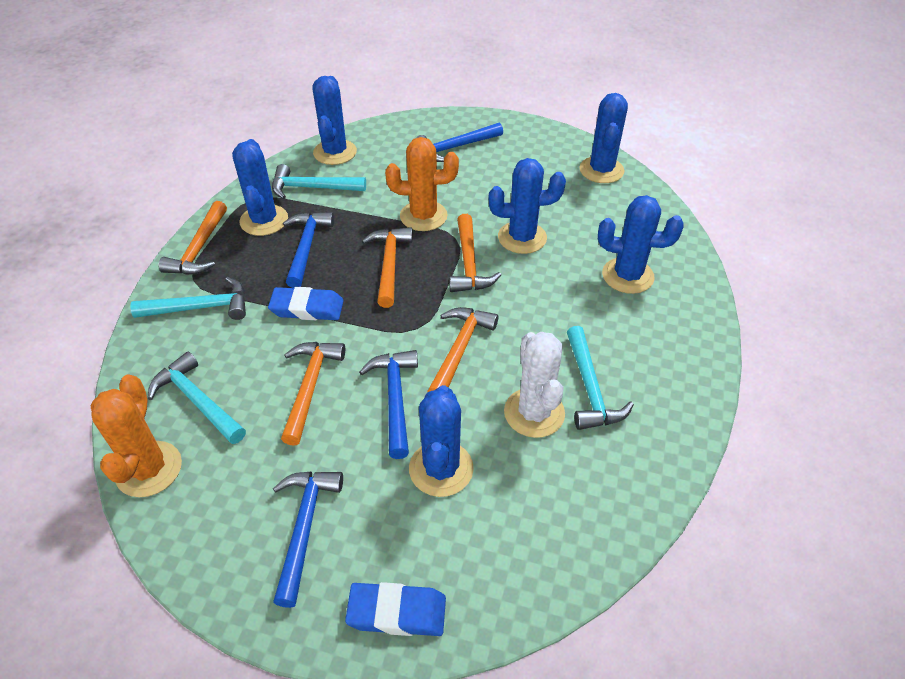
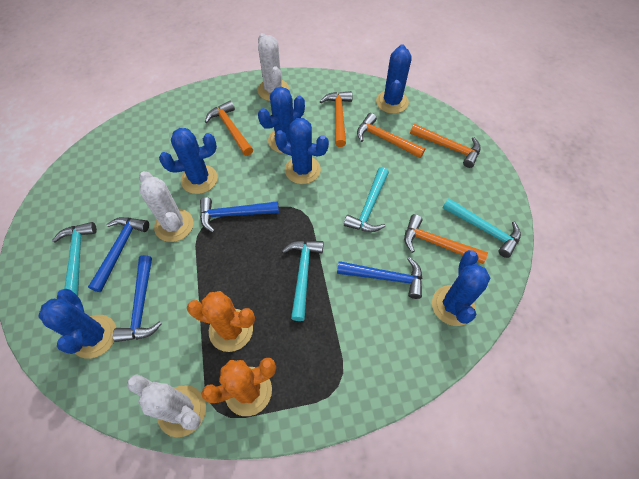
blue eraser: 2 -> 0
white cactus: 1 -> 3

